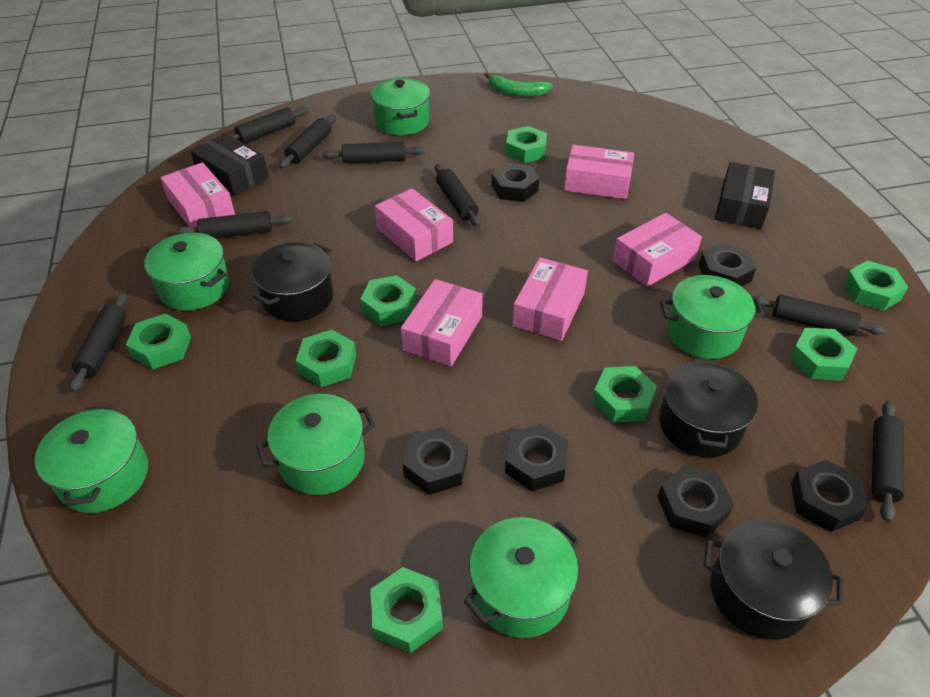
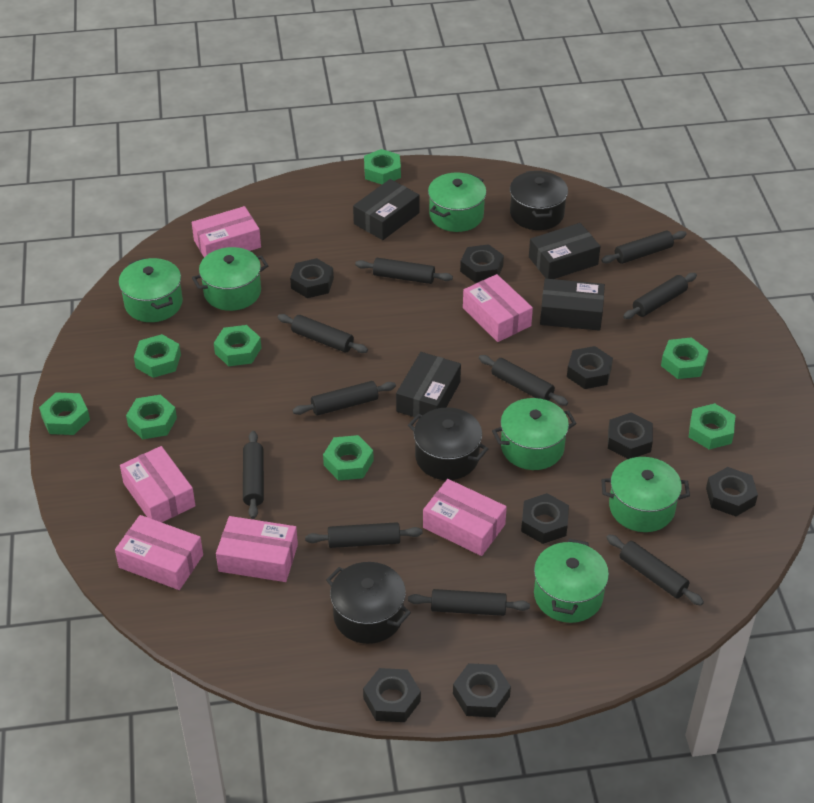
black box: 2 -> 4
black nut: 6 -> 8
black rolling pin: 8 -> 10
green banana: 1 -> 0

